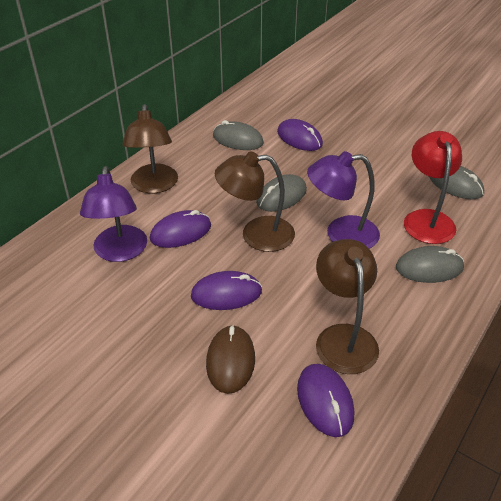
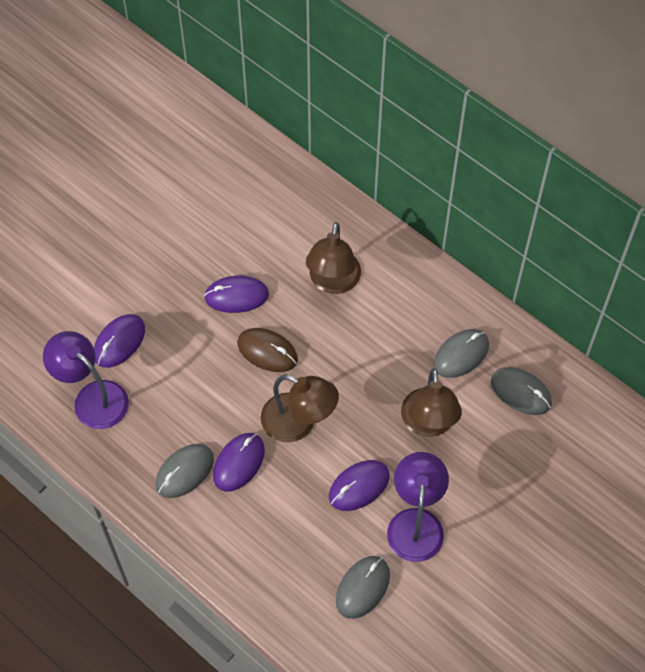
red lamp: 1 -> 0

